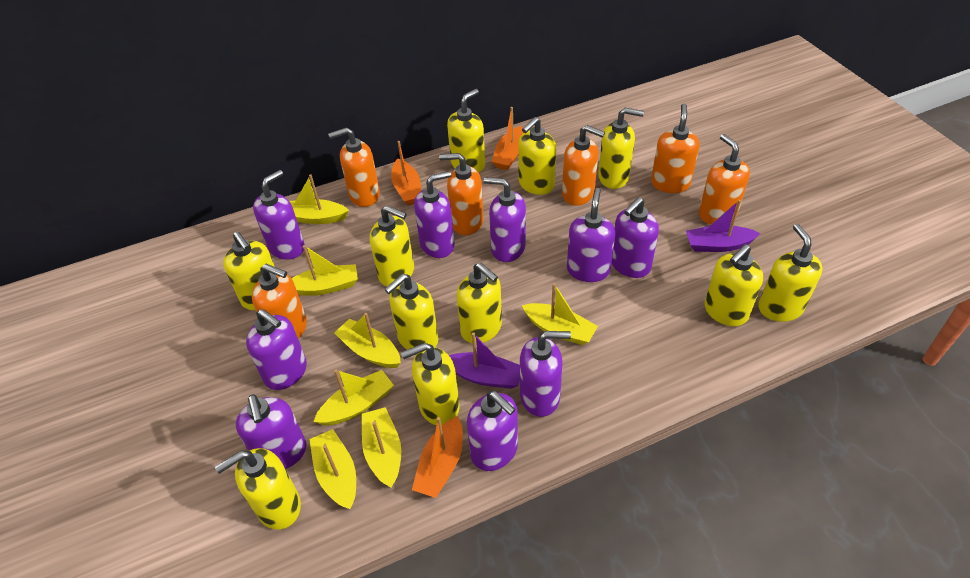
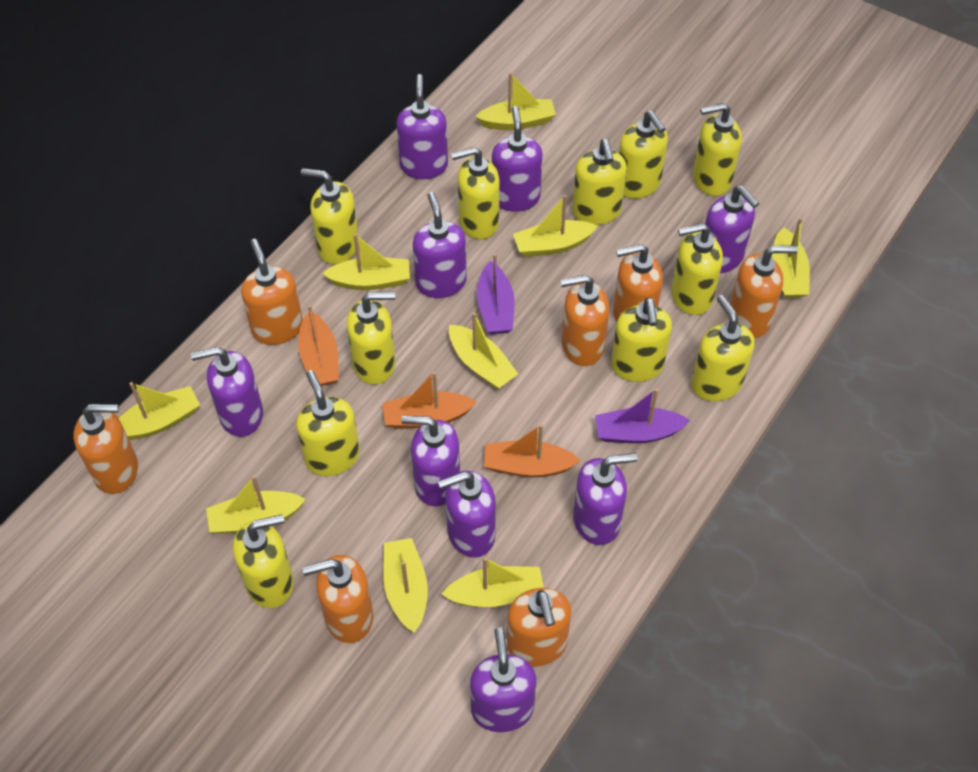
orange soap dispenser: 6 -> 7
yellow boat: 7 -> 9

